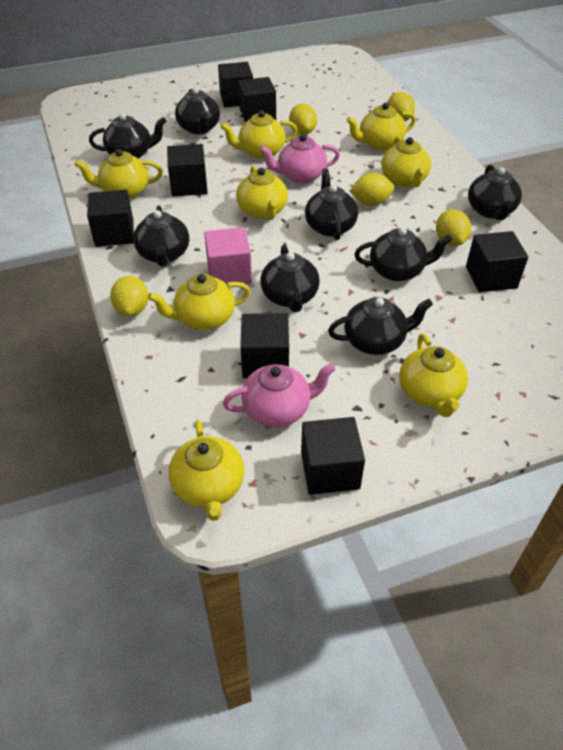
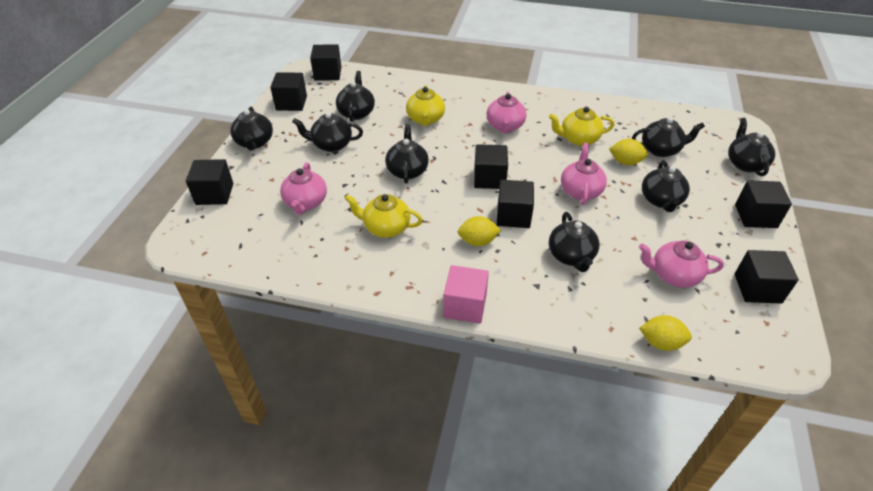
pink teapot: 2 -> 4
yellow lemon: 5 -> 3
yellow teapot: 8 -> 3

